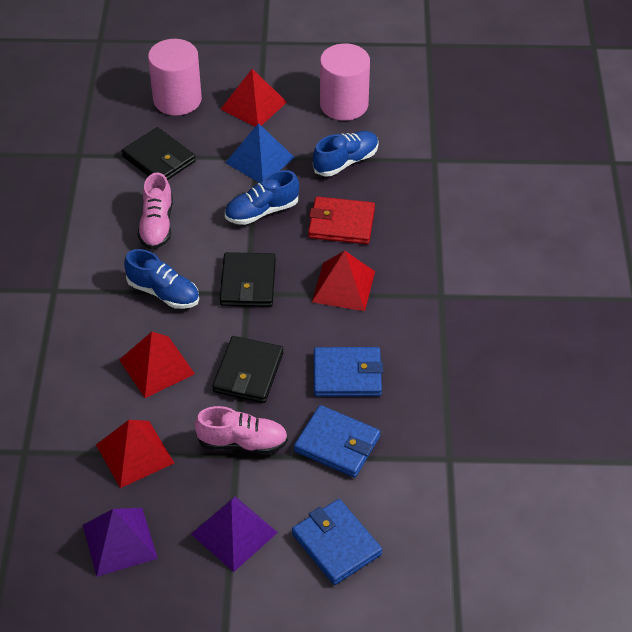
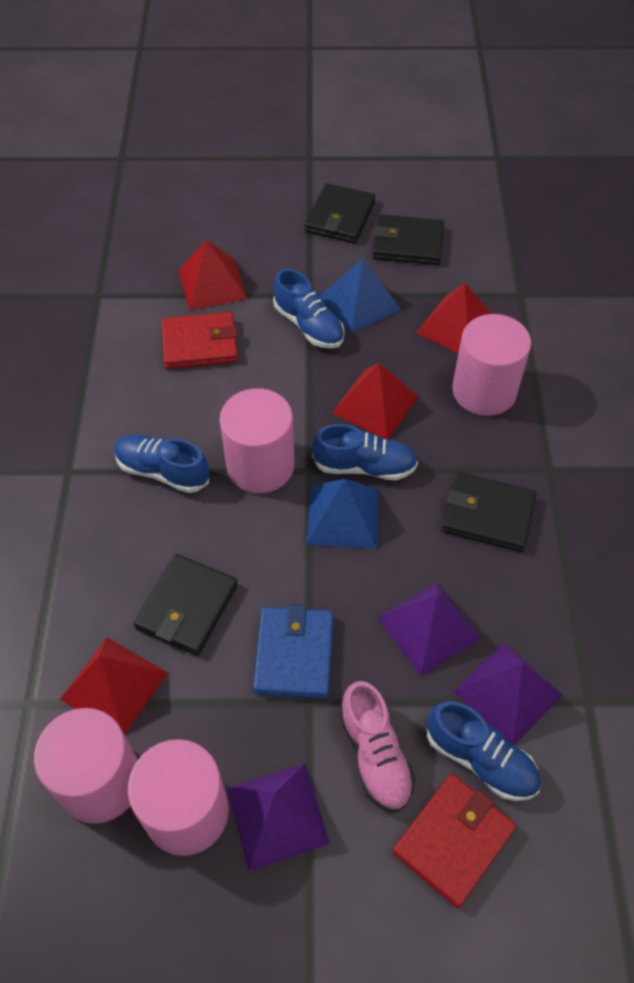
black wallet: 3 -> 4
blue pyramid: 1 -> 2
blue shoe: 3 -> 4
blue wallet: 3 -> 1
pink cylinder: 2 -> 4
pink shoe: 2 -> 1
purple pyramid: 2 -> 3
red wallet: 1 -> 2

